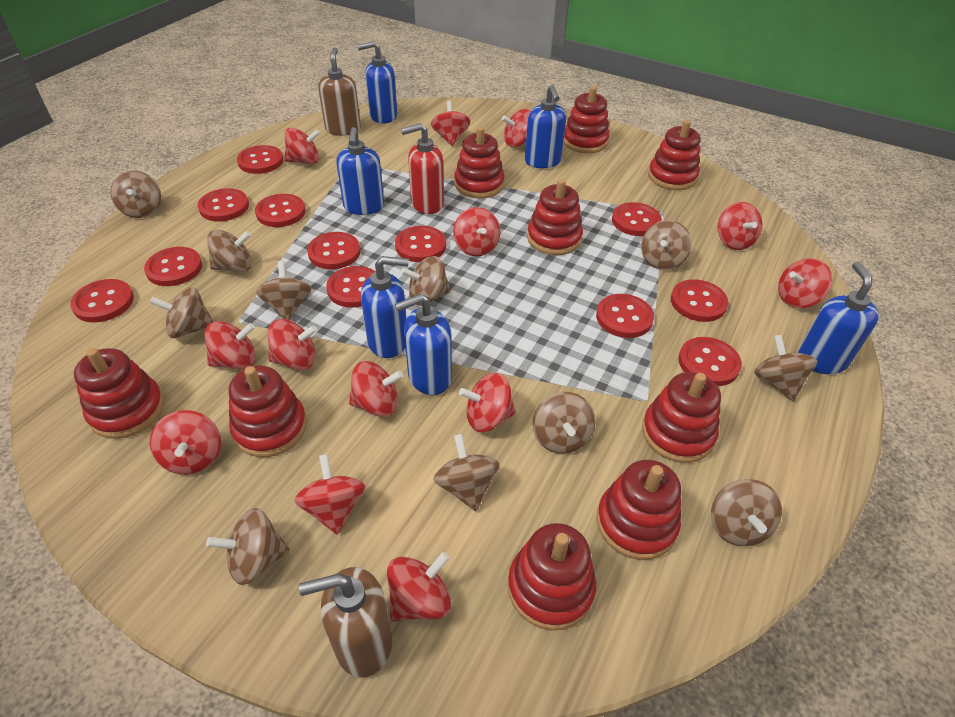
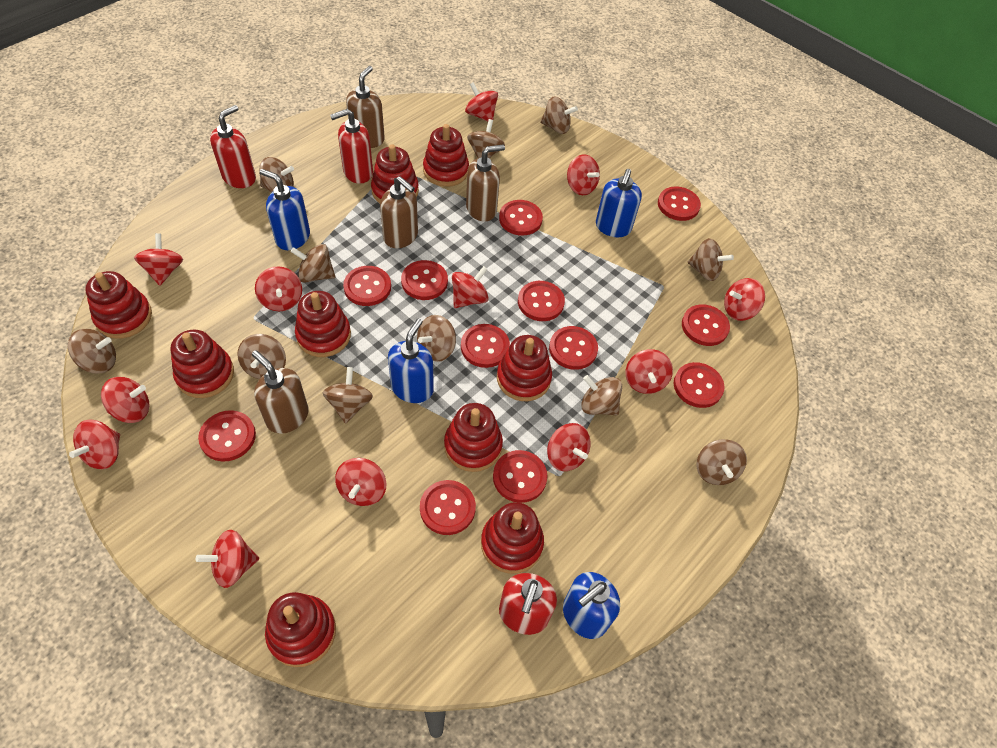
blue soap dispenser: 6 -> 4
brown soap dispenser: 2 -> 4
red soap dispenser: 1 -> 3
red spinning top: 13 -> 12

